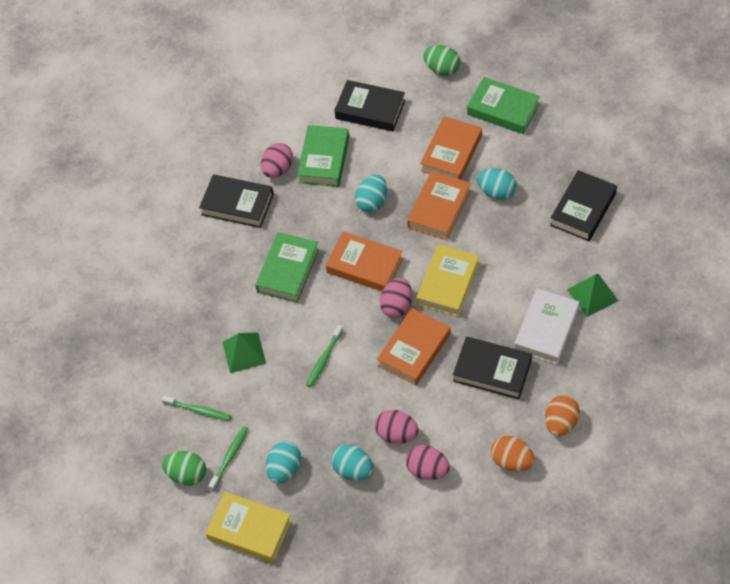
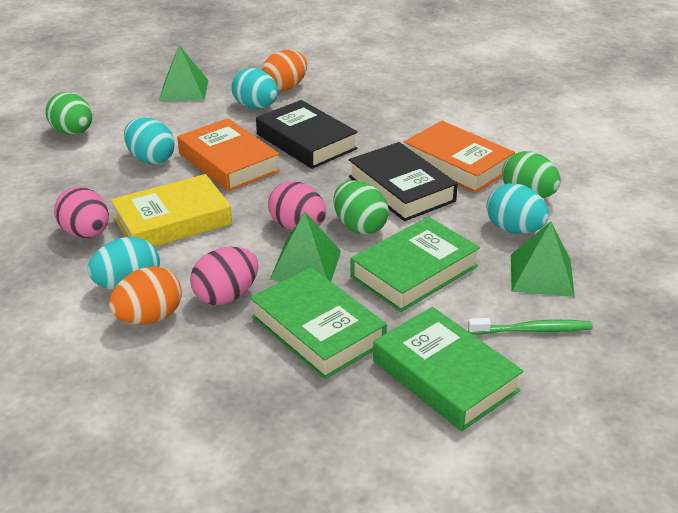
black book: 4 -> 2
green egg: 2 -> 3
green pyramid: 2 -> 3
green toothbrush: 3 -> 1
orange book: 4 -> 2
pink egg: 4 -> 3
white book: 1 -> 0
yellow book: 2 -> 1

